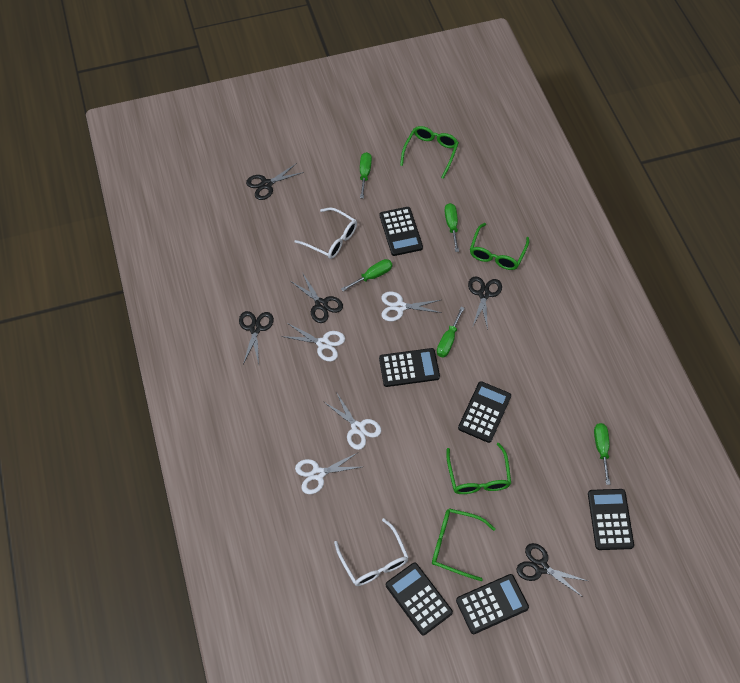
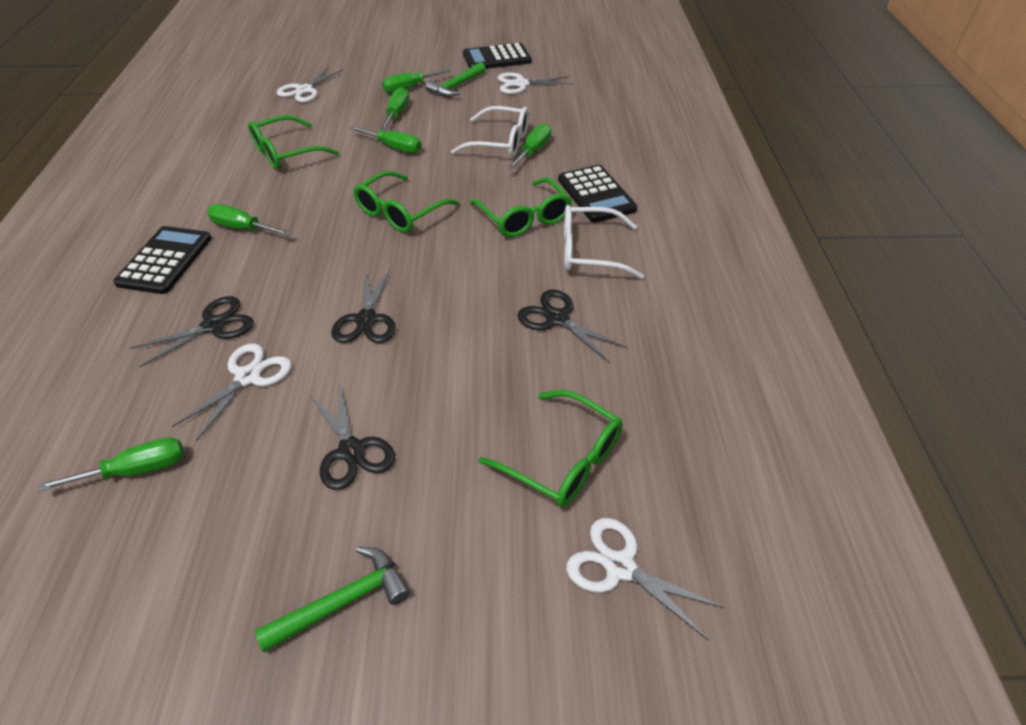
black calculator: 6 -> 3
black scissors: 5 -> 4
green hammer: 0 -> 2
green screwdriver: 5 -> 6

